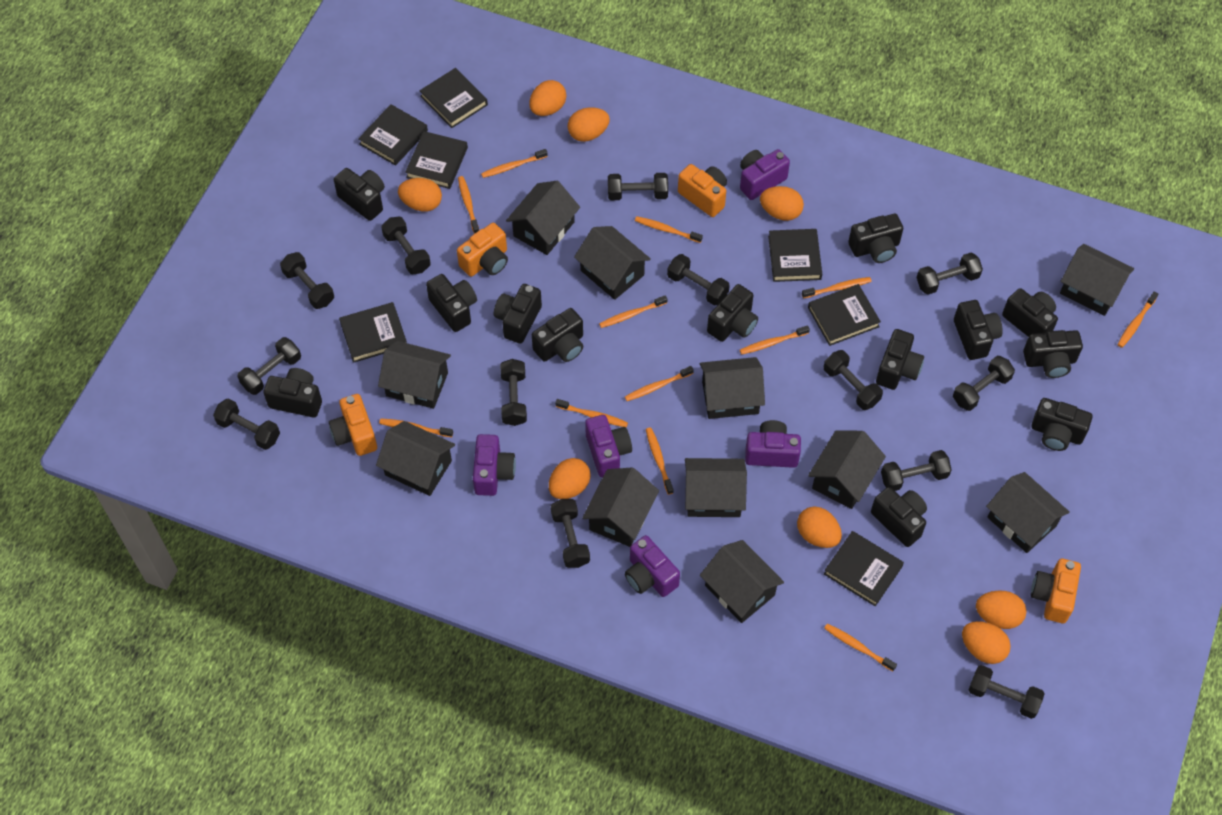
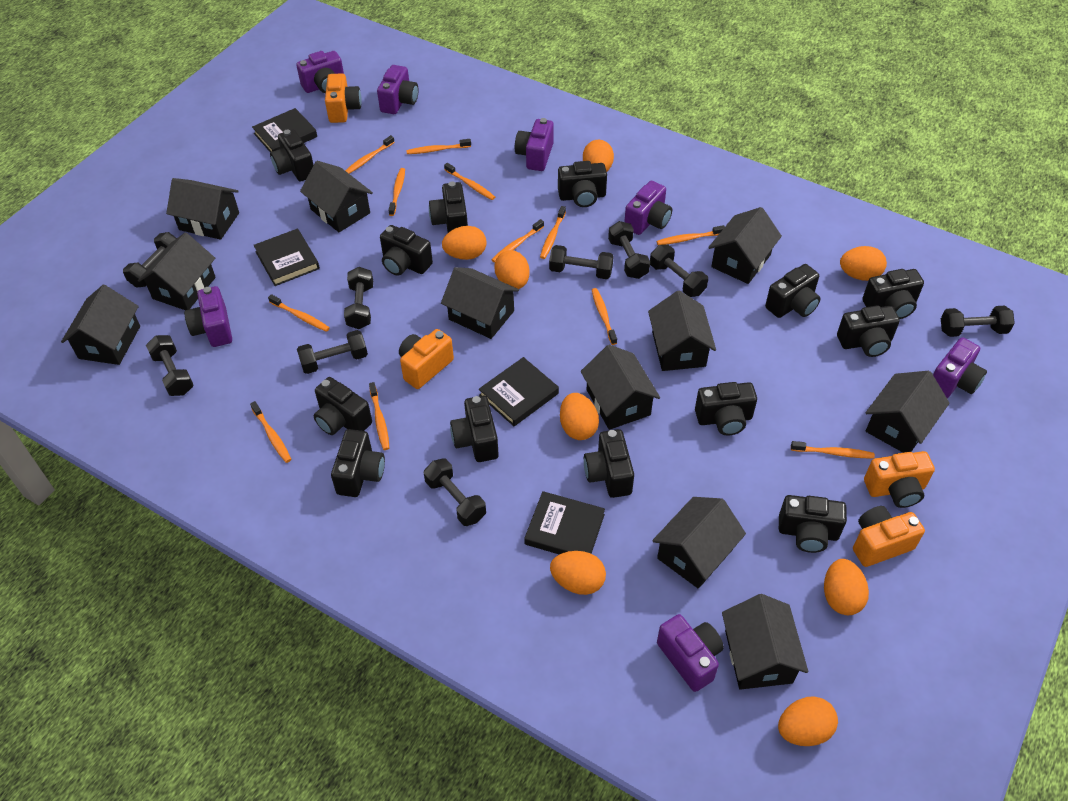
black book: 7 -> 4
black dumbbell: 13 -> 9
purple camera: 5 -> 7

